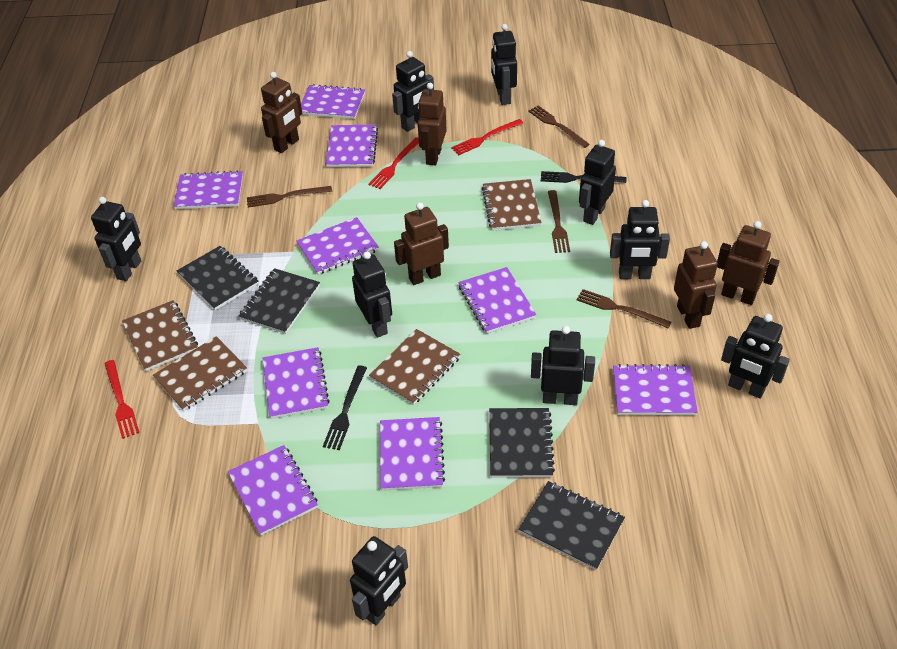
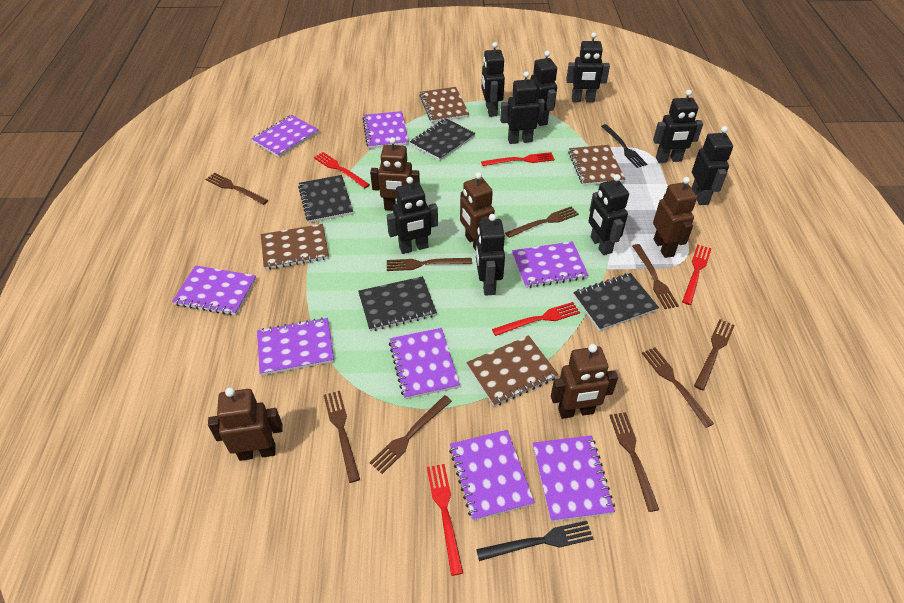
brown fork: 4 -> 9
purple notebook: 9 -> 8
red fork: 3 -> 5

